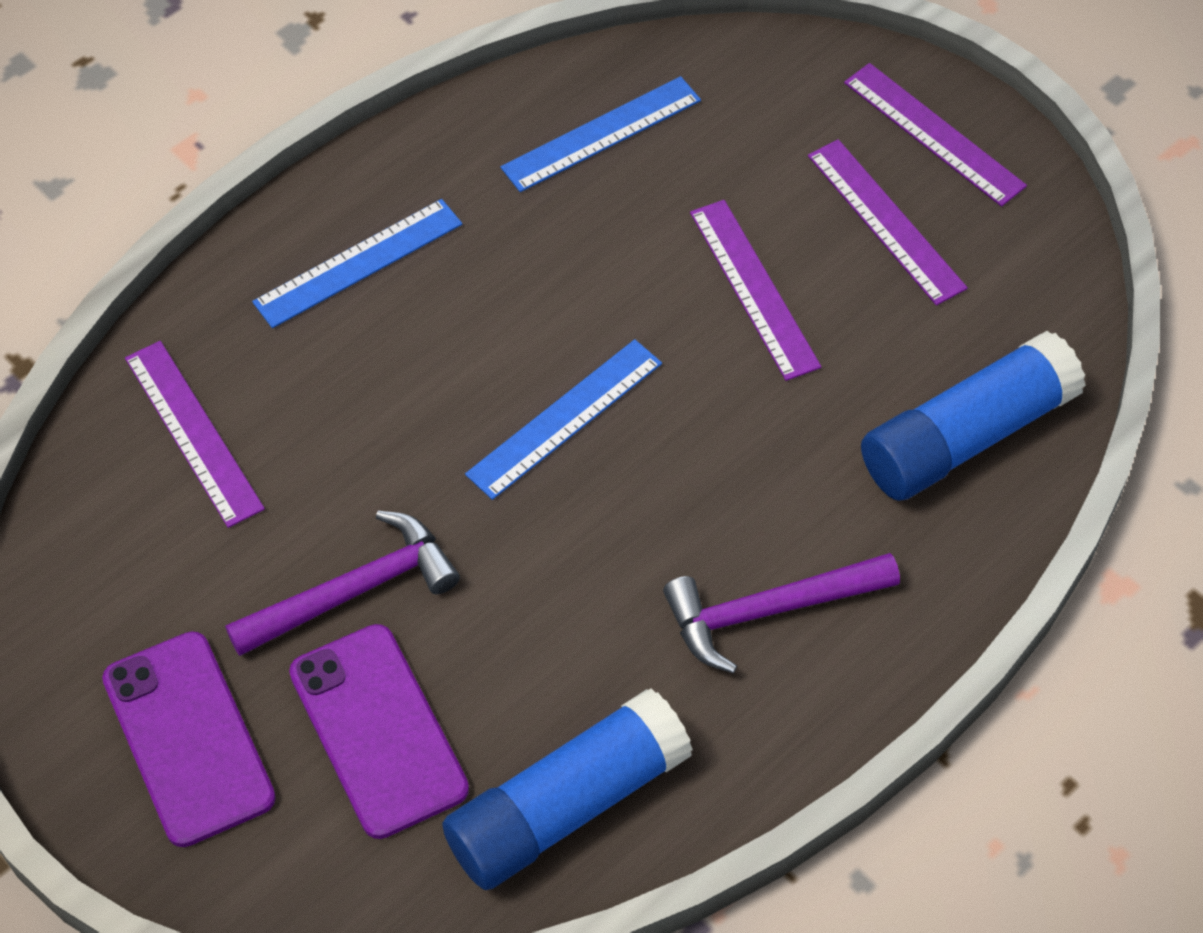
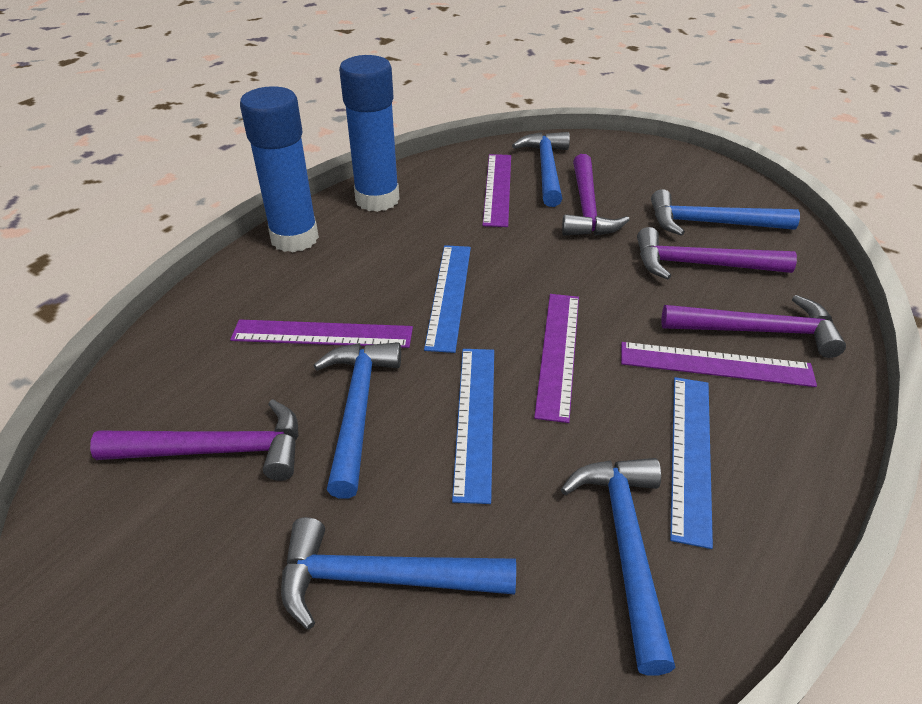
blue hammer: 0 -> 5
purple hammer: 2 -> 4
purple phone: 2 -> 0

